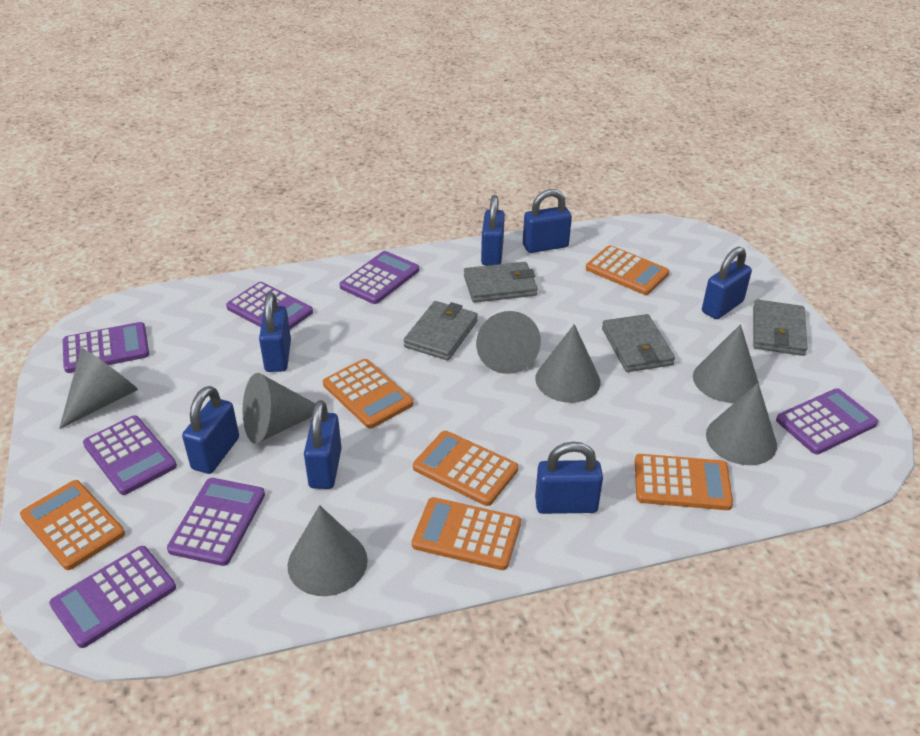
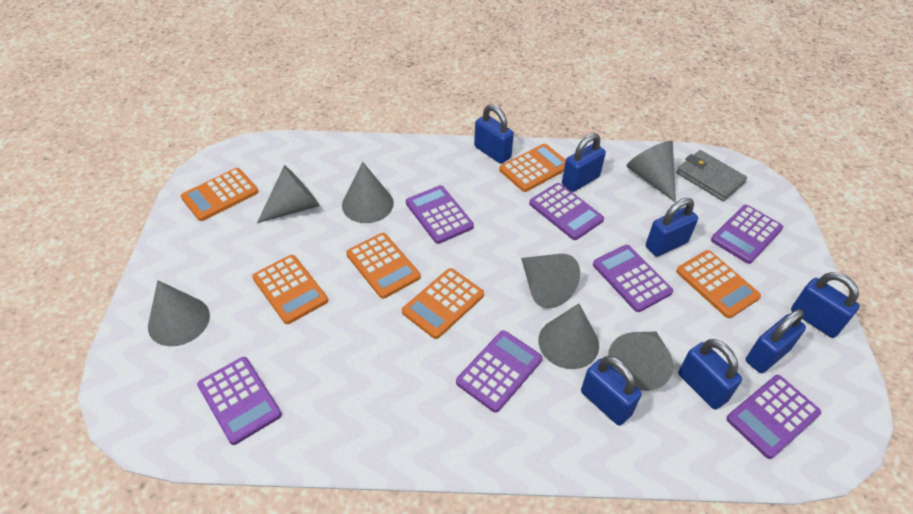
grey wallet: 4 -> 1

